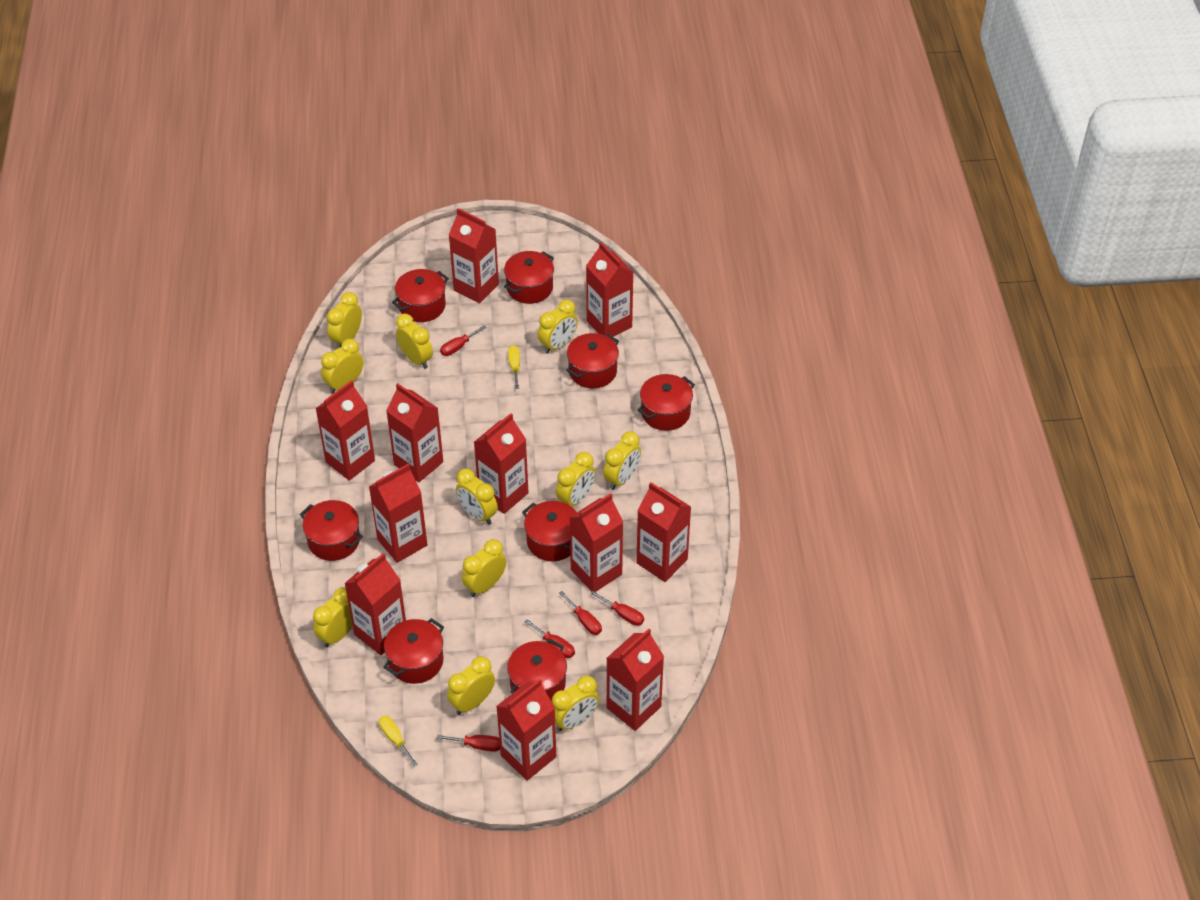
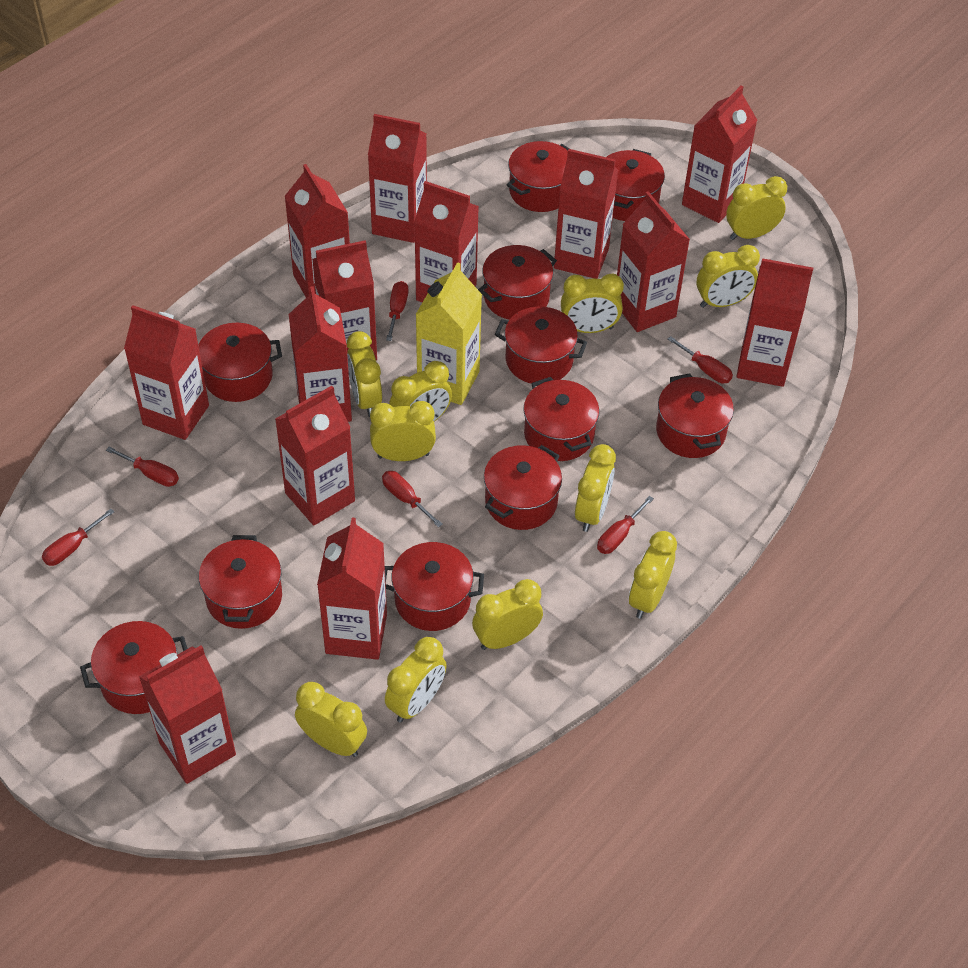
red carton: 11 -> 13
red pot: 8 -> 11
red screwdriver: 5 -> 6
yellow carton: 0 -> 1
yellow screwdriver: 2 -> 0

